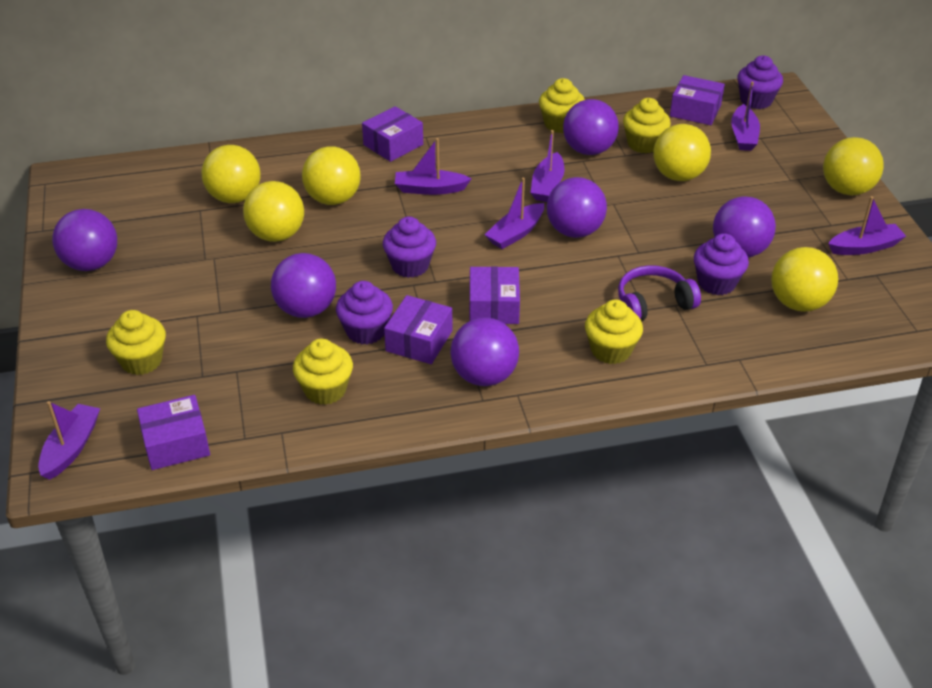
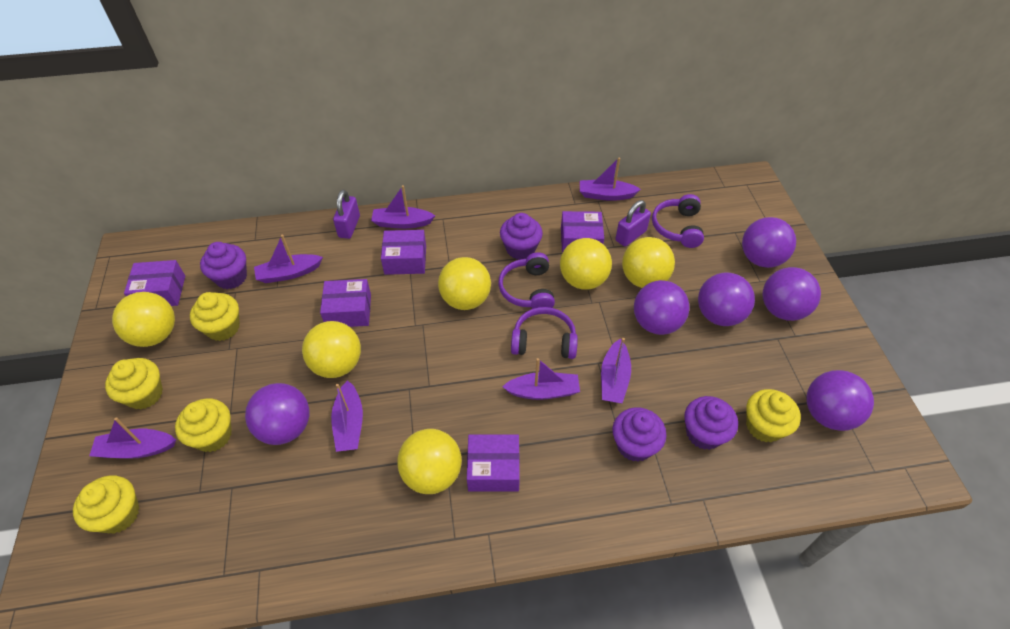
purple boat: 6 -> 7
purple headphones: 1 -> 3
purple padlock: 0 -> 2

